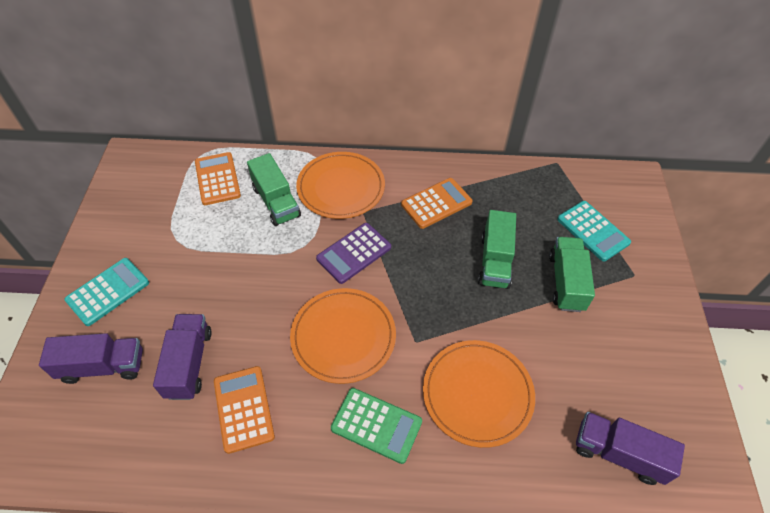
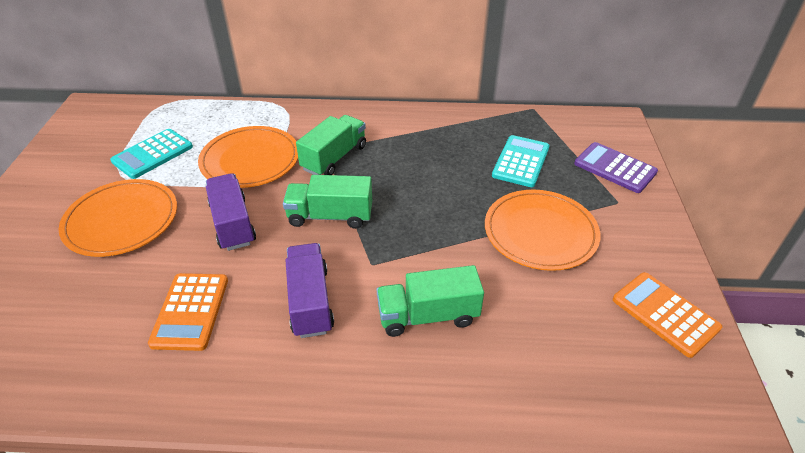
green calculator: 1 -> 0
orange calculator: 3 -> 2
purple truck: 3 -> 2

